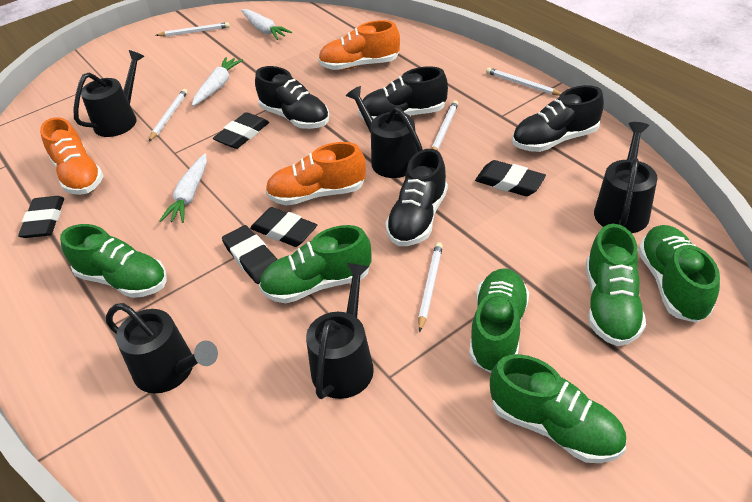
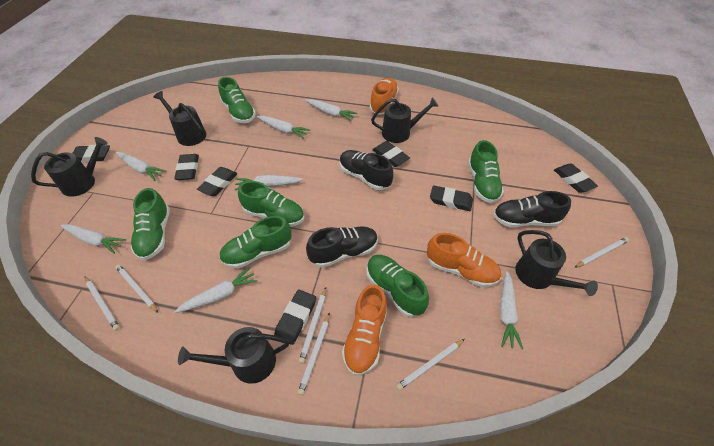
black eraser: 5 -> 7
black shoe: 4 -> 3
white carrot: 3 -> 7
white pencil: 5 -> 6

